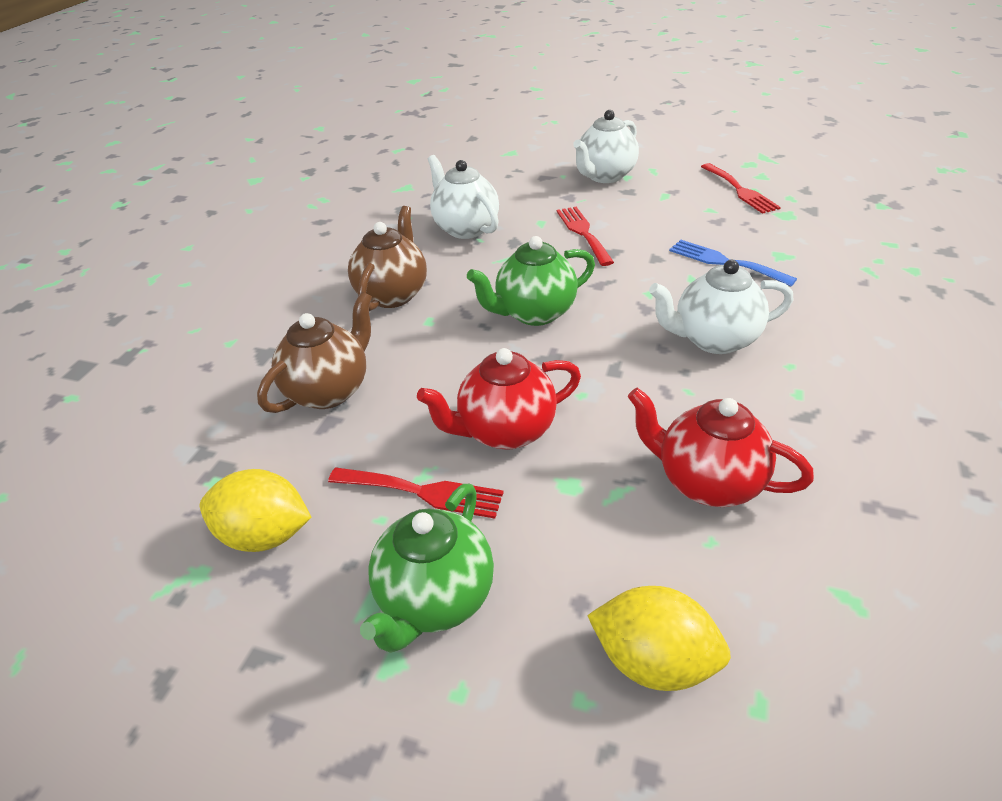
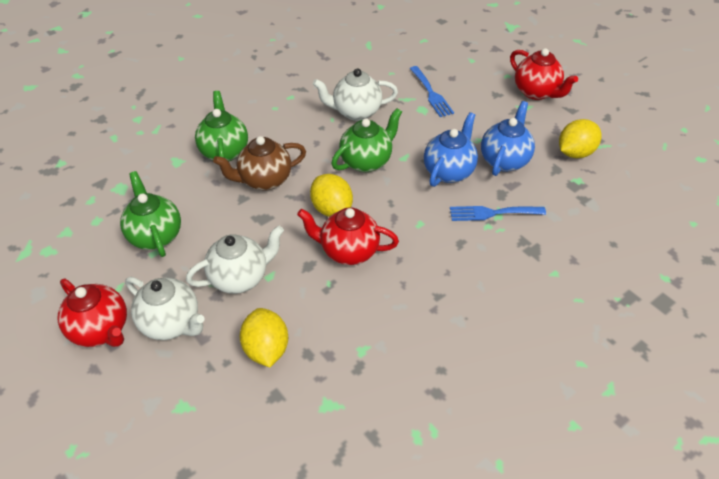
blue fork: 1 -> 2
blue teapot: 0 -> 2
brown teapot: 2 -> 1
green teapot: 2 -> 3
red fork: 3 -> 0
red teapot: 2 -> 3
yellow lemon: 2 -> 3

